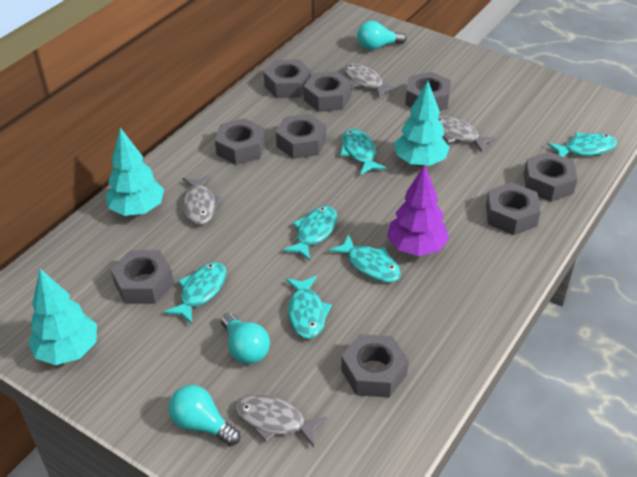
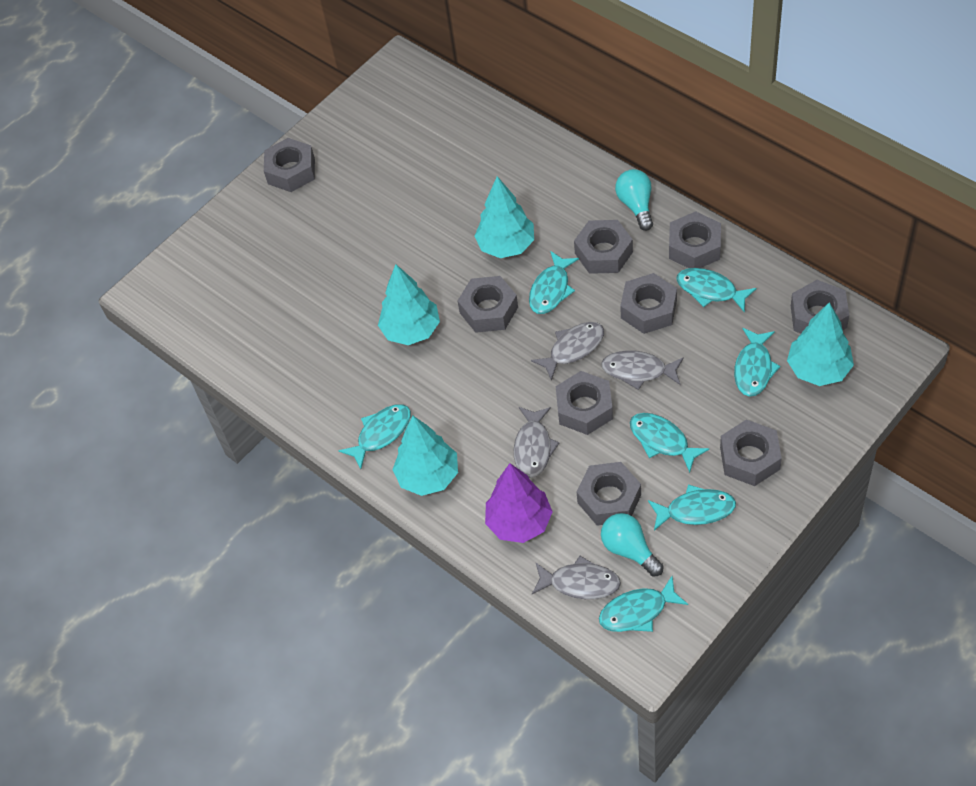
turquoise fish: 6 -> 7
turquoise light bulb: 3 -> 2
turquoise tree: 3 -> 4

